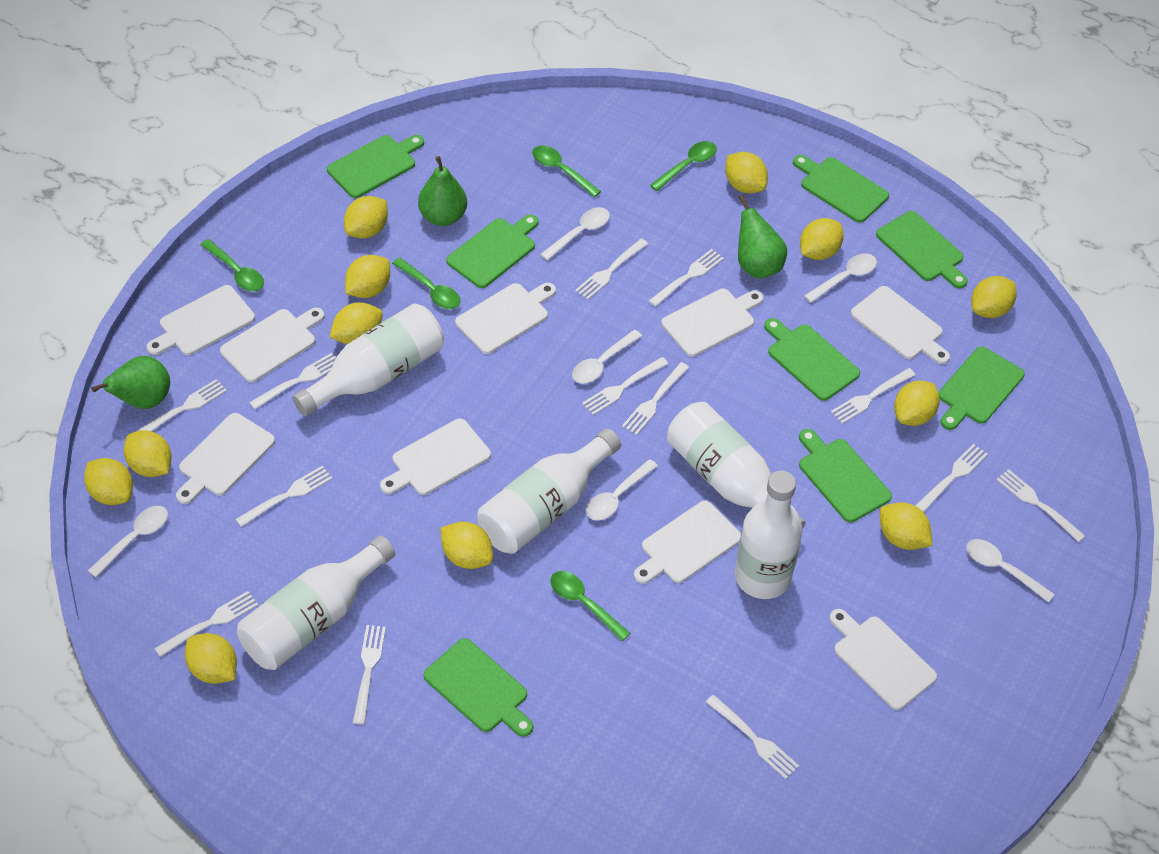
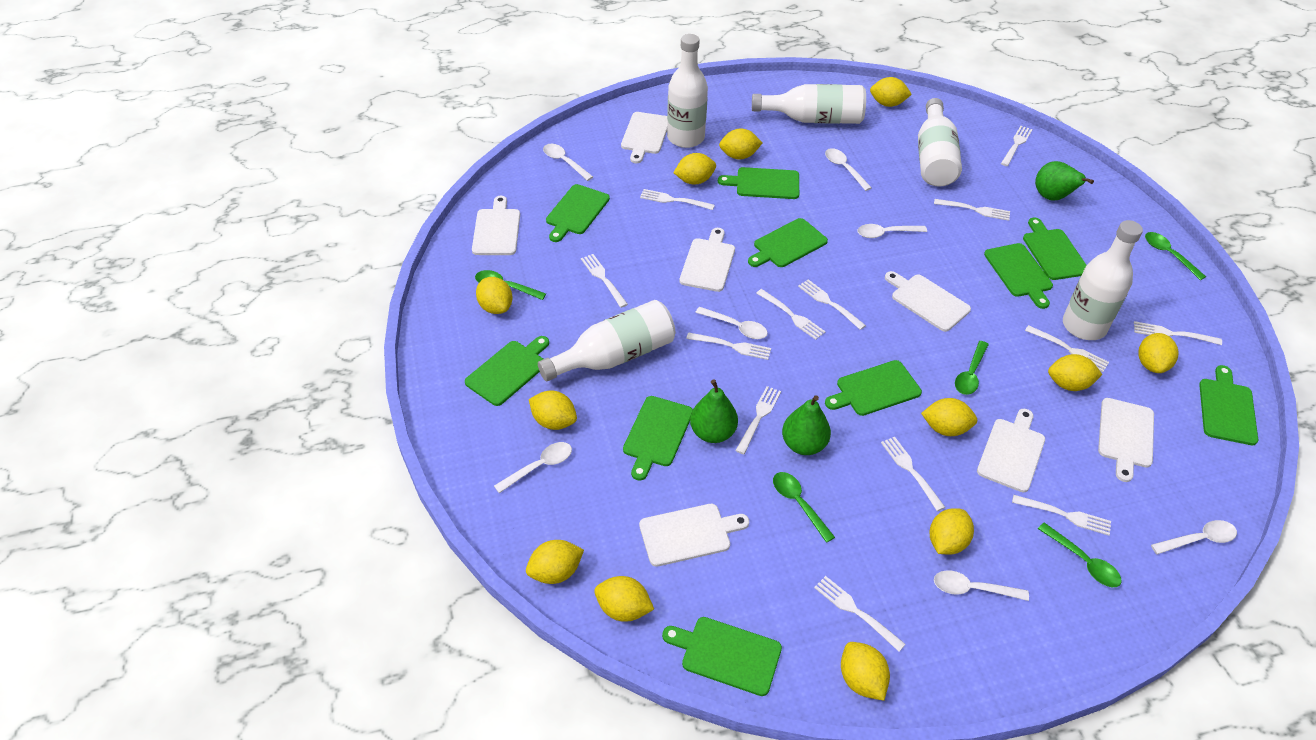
green cutting board: 8 -> 10
white cutting board: 9 -> 7
white spoon: 6 -> 7

